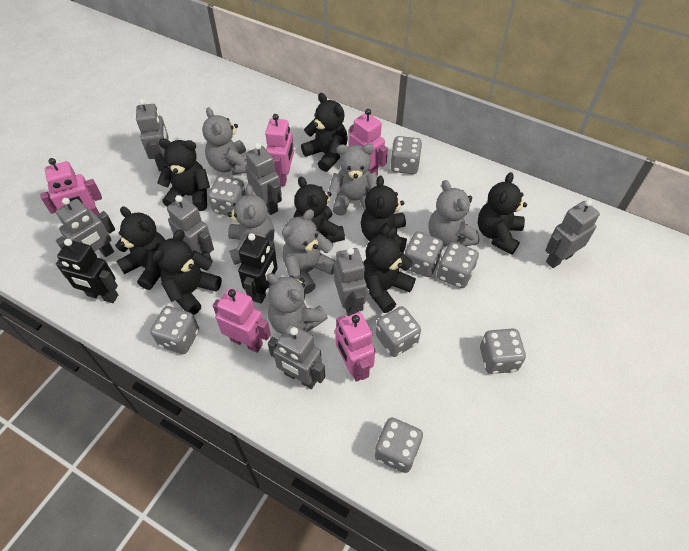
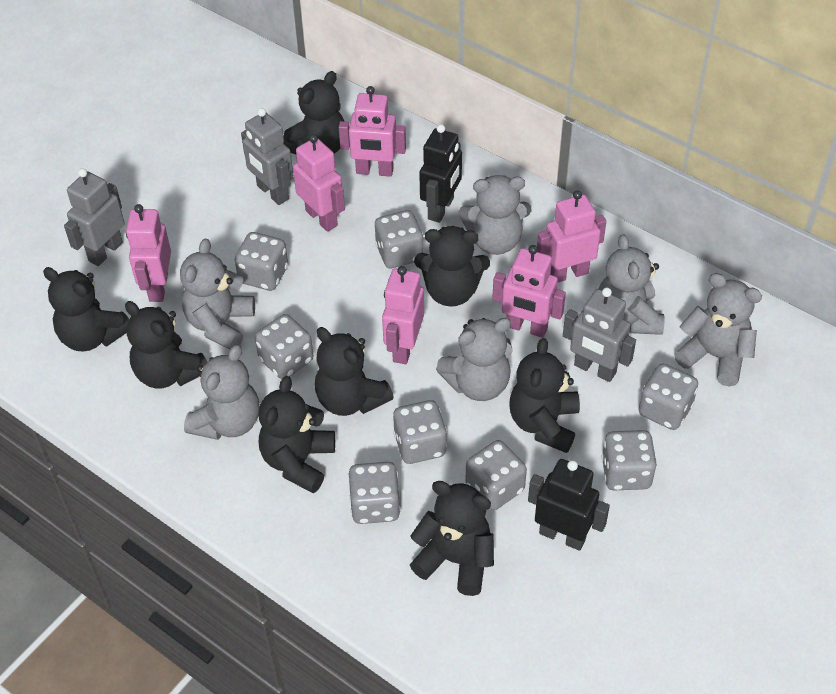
grey robot: 7 -> 3
pink robot: 5 -> 6

